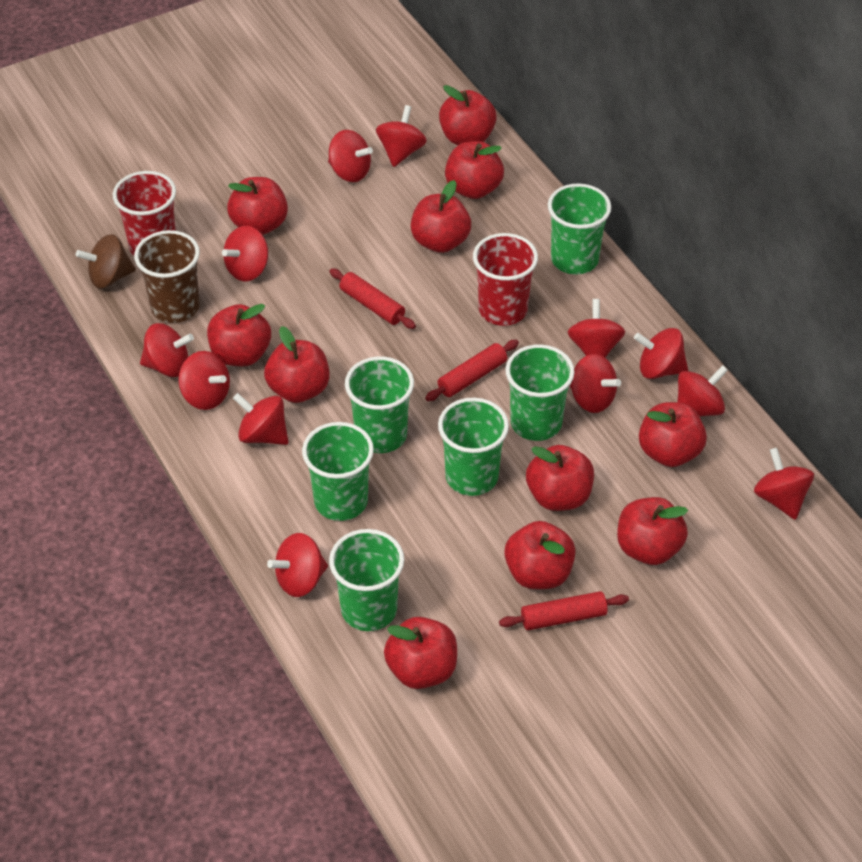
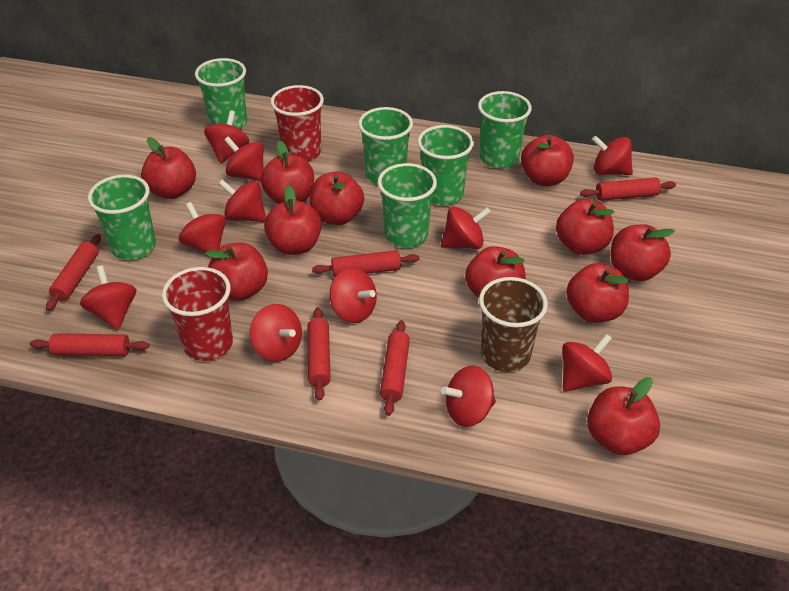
brown spinning top: 1 -> 0
red rolling pin: 3 -> 6
red spinning top: 12 -> 11

